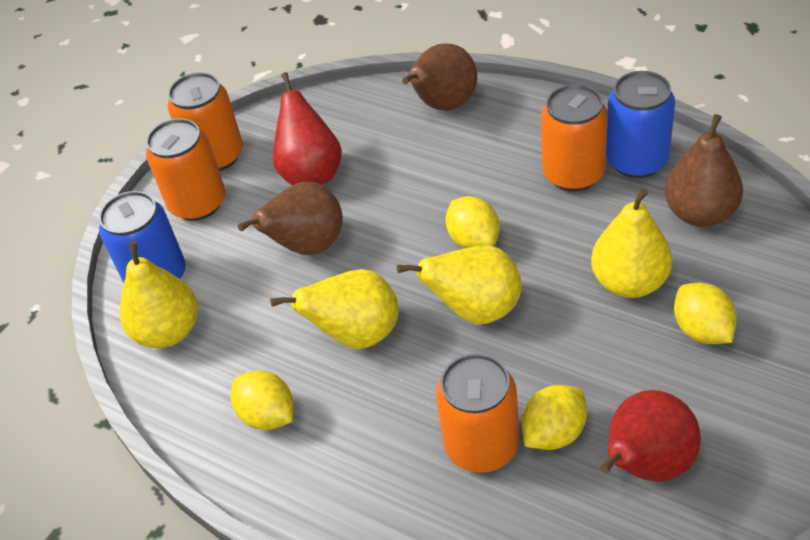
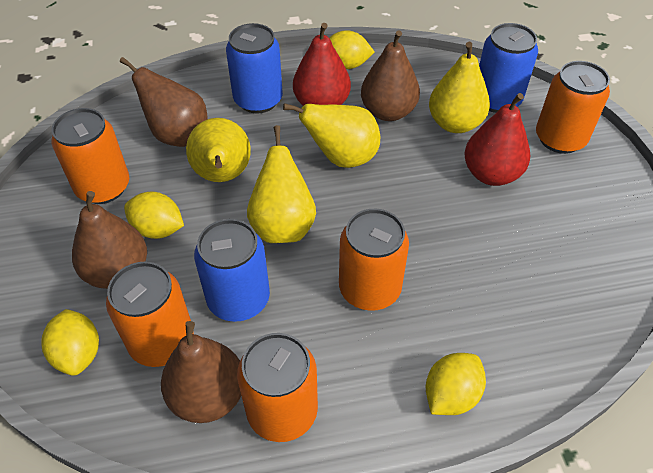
blue can: 2 -> 3
brown pear: 3 -> 4
orange can: 4 -> 5

